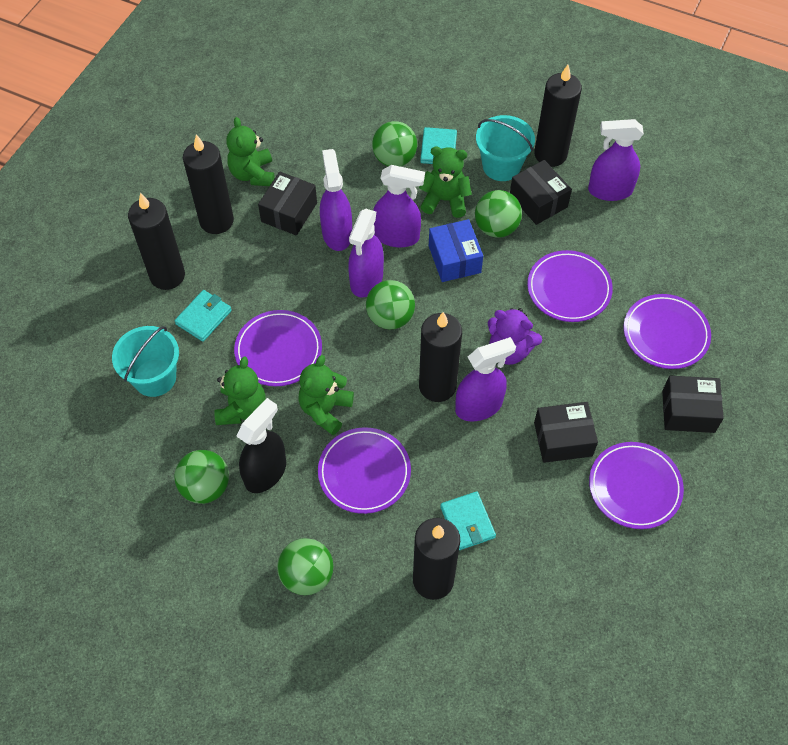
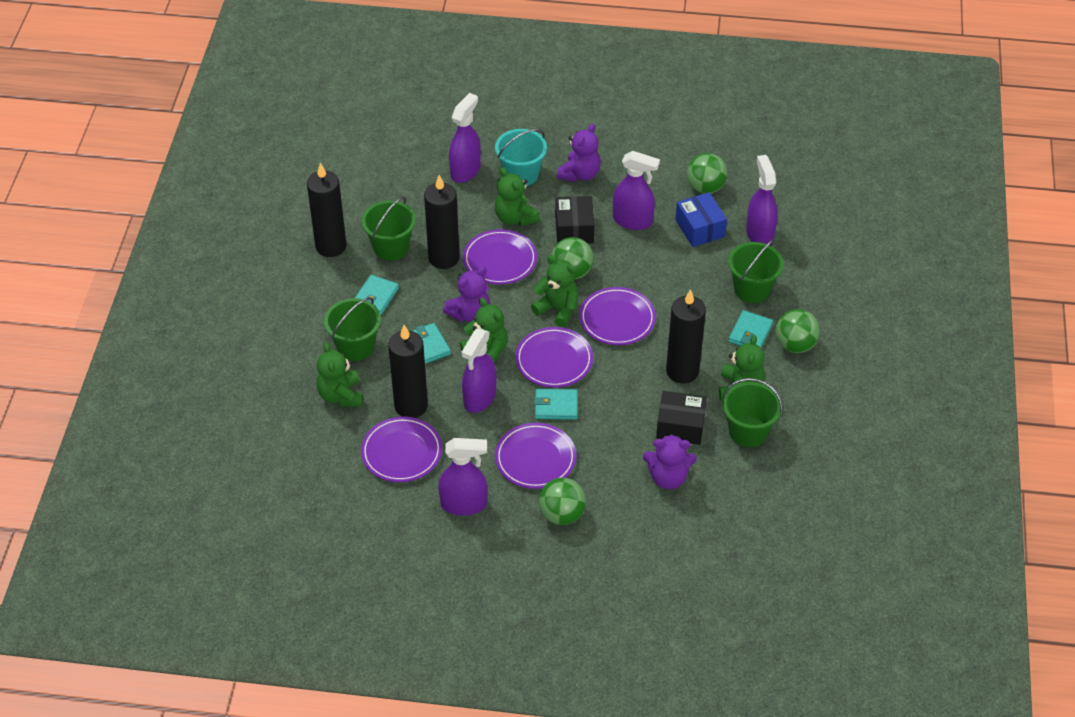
black box: 4 -> 2
black candle: 5 -> 4
black spray bottle: 1 -> 0
green ball: 5 -> 4
green bucket: 0 -> 4
green teddy bear: 4 -> 5
purple teddy bear: 1 -> 3
turquoise bucket: 2 -> 1
turquoise wallet: 3 -> 4

